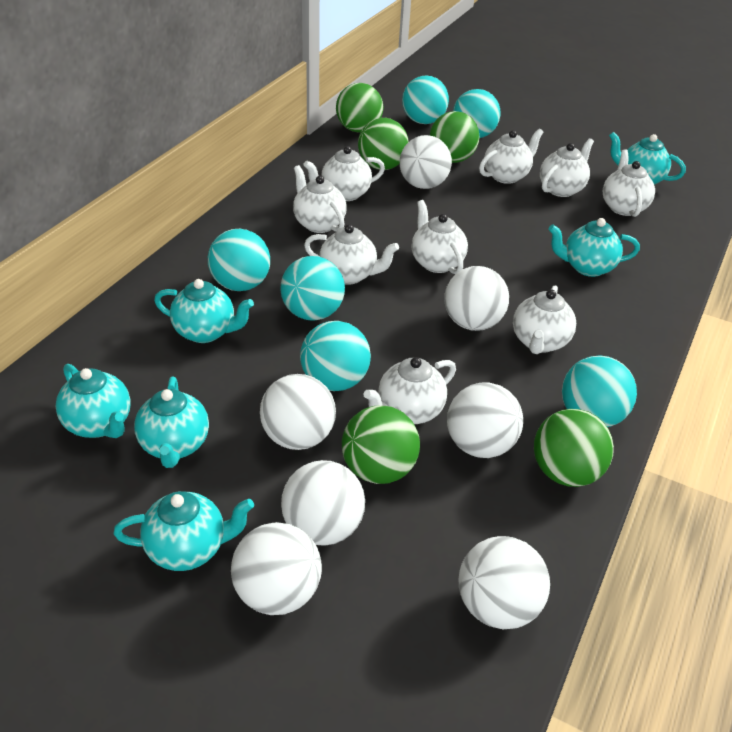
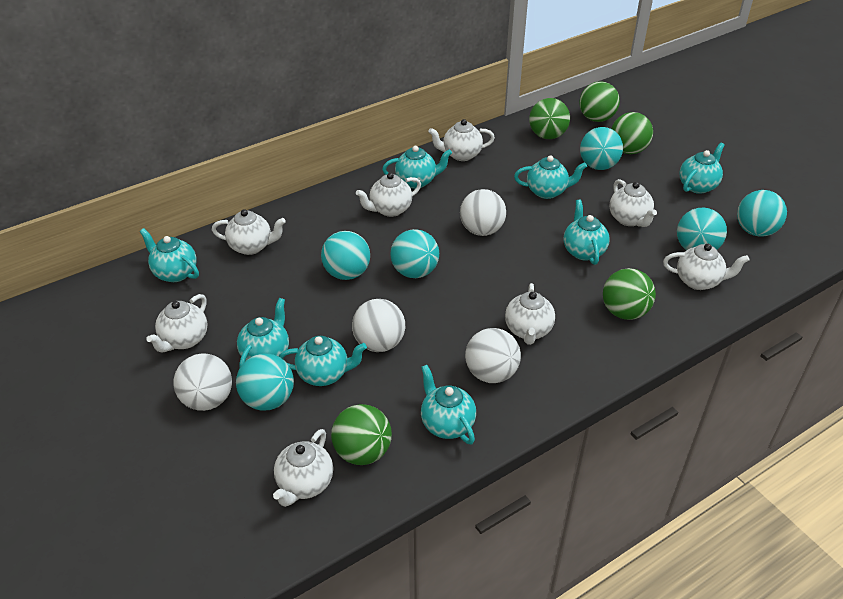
turquoise teapot: 6 -> 8
white ball: 7 -> 4
white teapot: 9 -> 8

